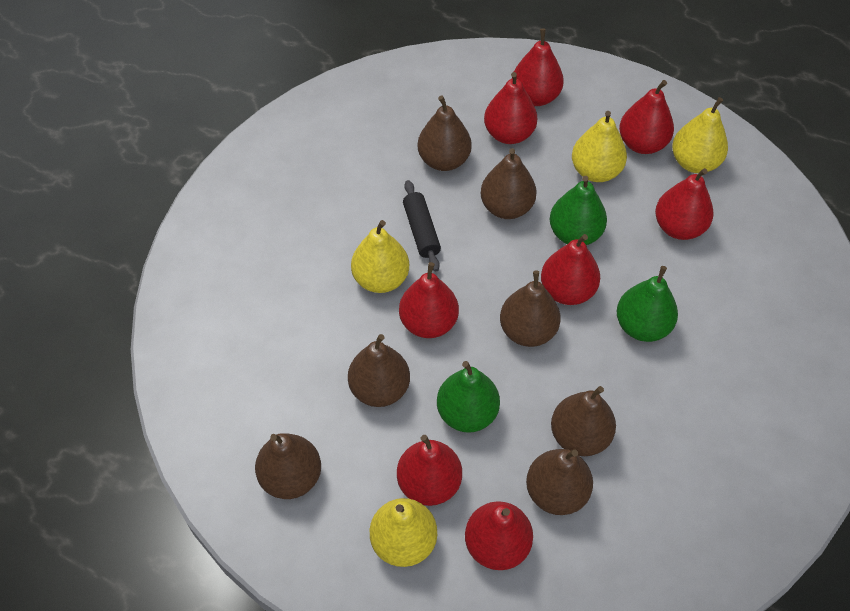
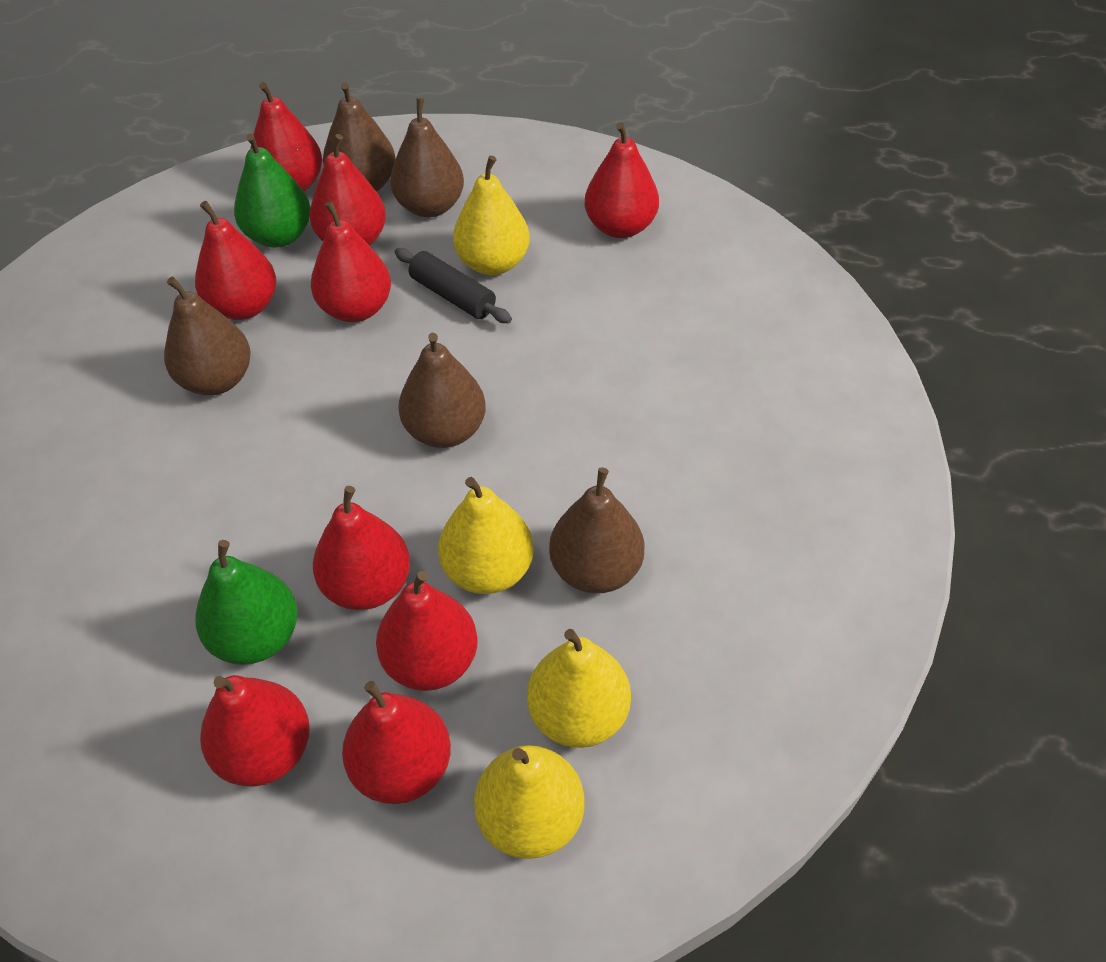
brown pear: 7 -> 5
green pear: 3 -> 2
red pear: 8 -> 9

